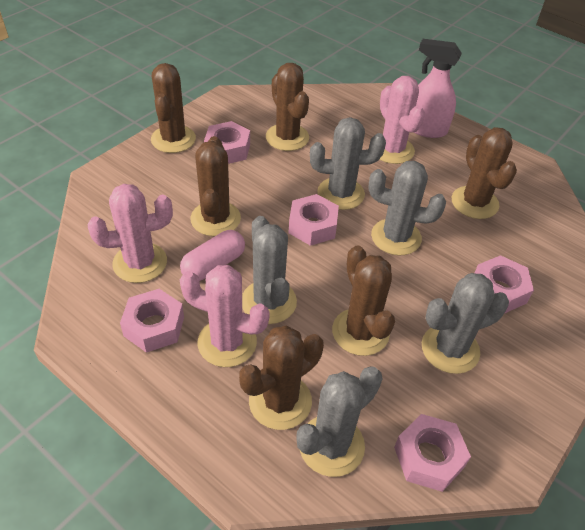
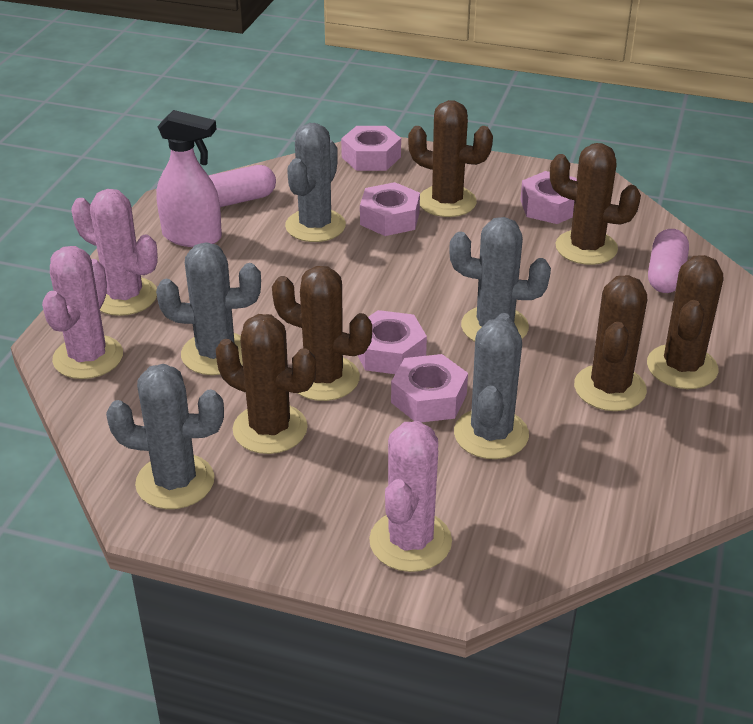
pink capsule: 1 -> 2

